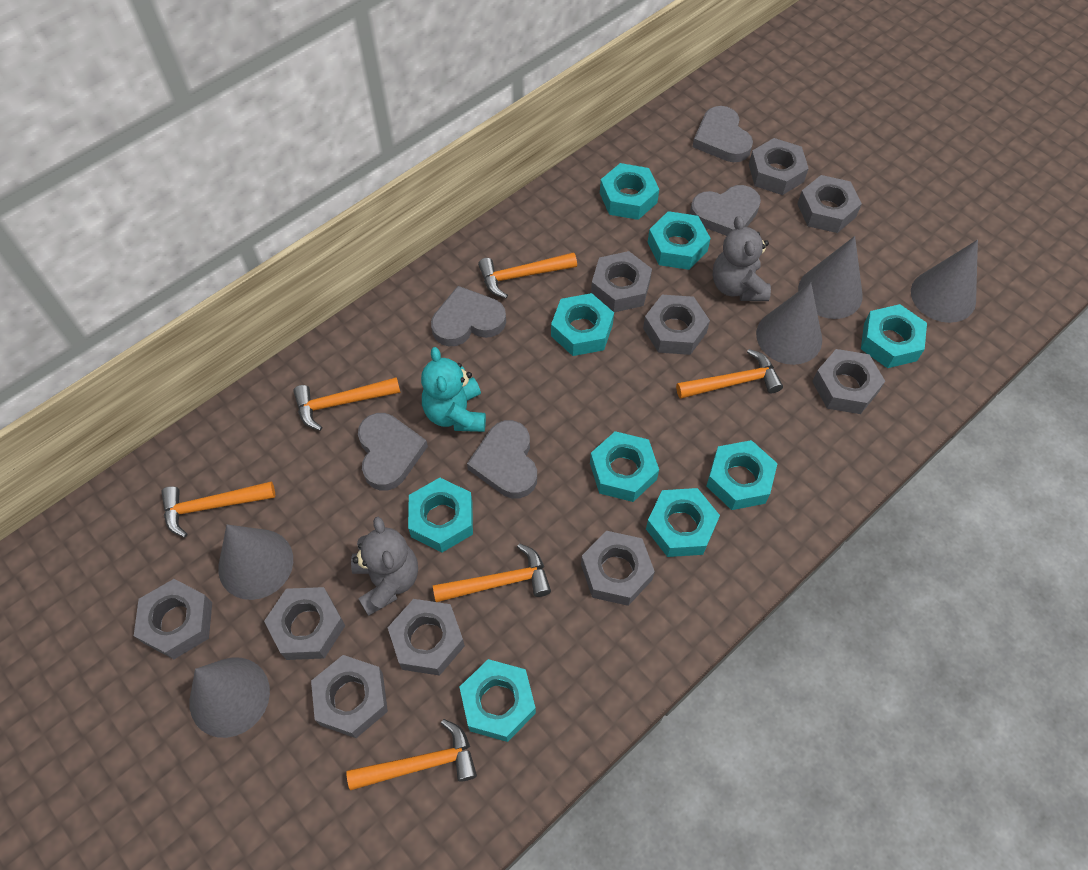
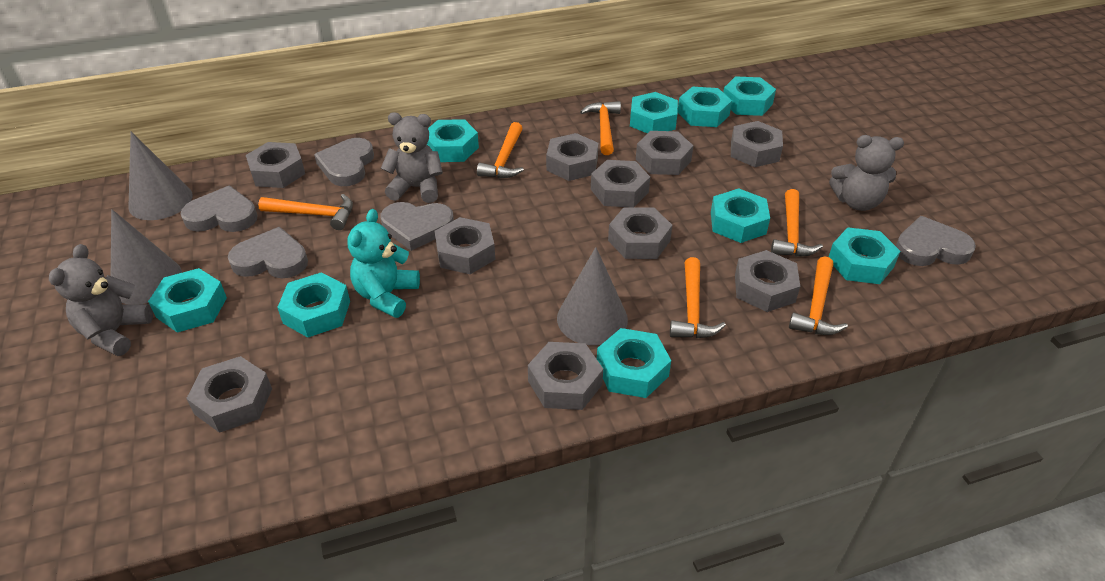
grey cone: 5 -> 3
grey teddy bear: 2 -> 3

